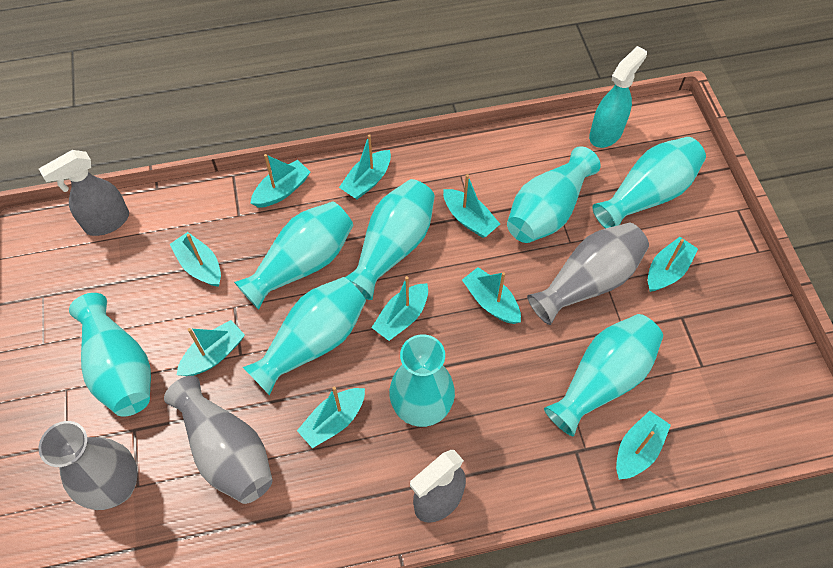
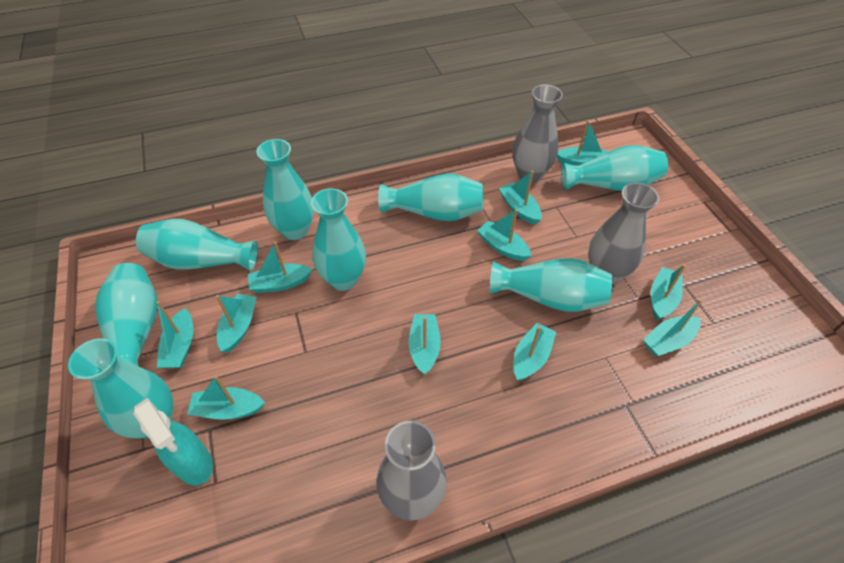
grey spray bottle: 2 -> 0
turquoise boat: 10 -> 11

